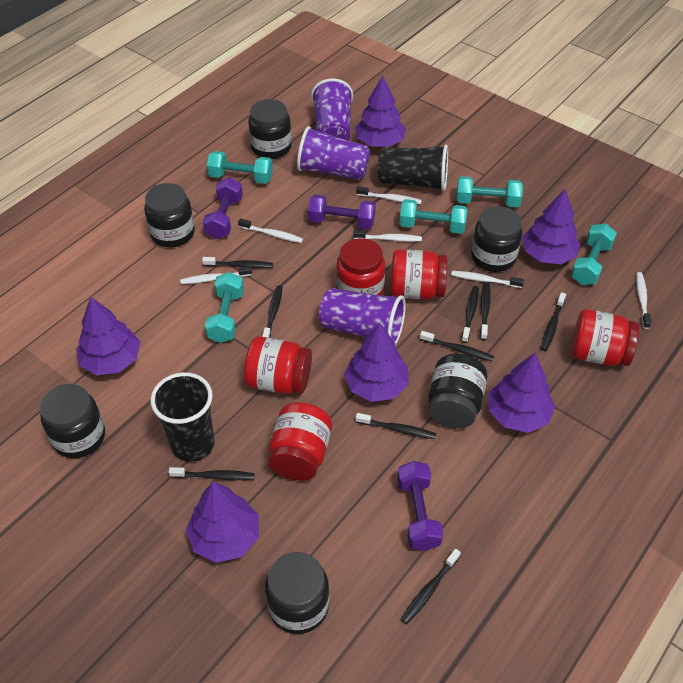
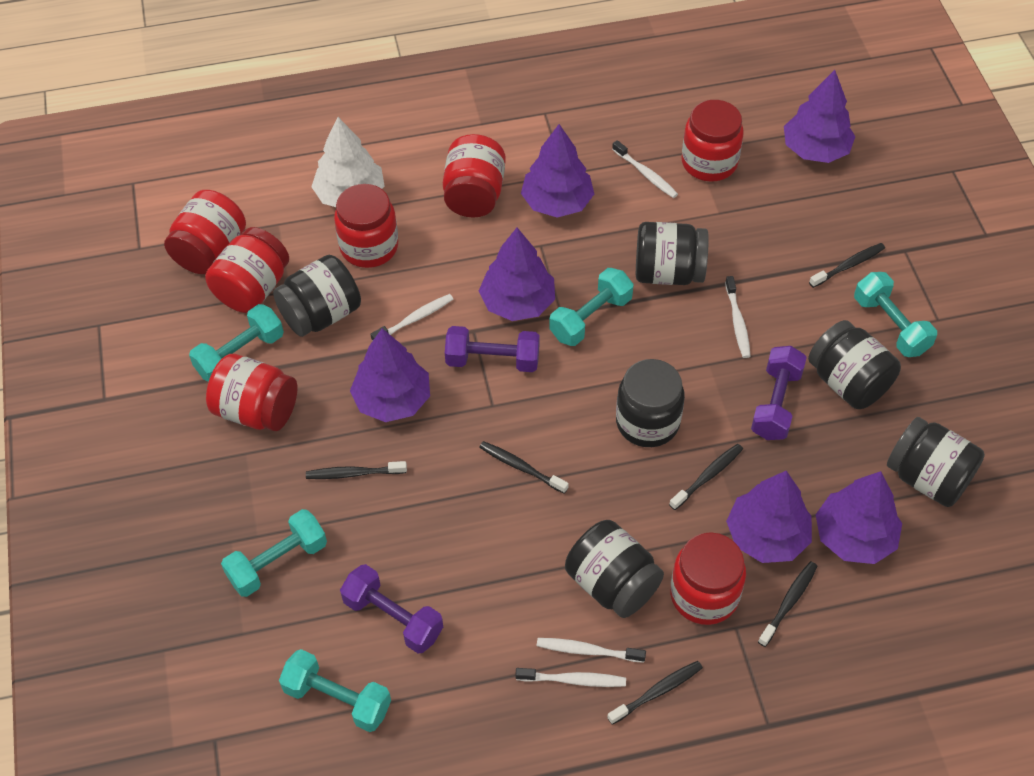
black cup: 2 -> 0
black toothbrush: 9 -> 6
purple cup: 3 -> 0
red jar: 5 -> 7
white toothbrush: 6 -> 5
white tree: 0 -> 1

